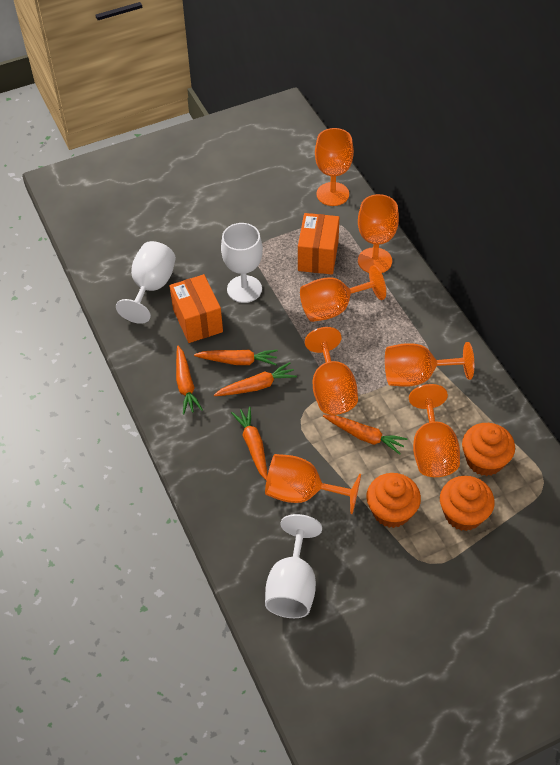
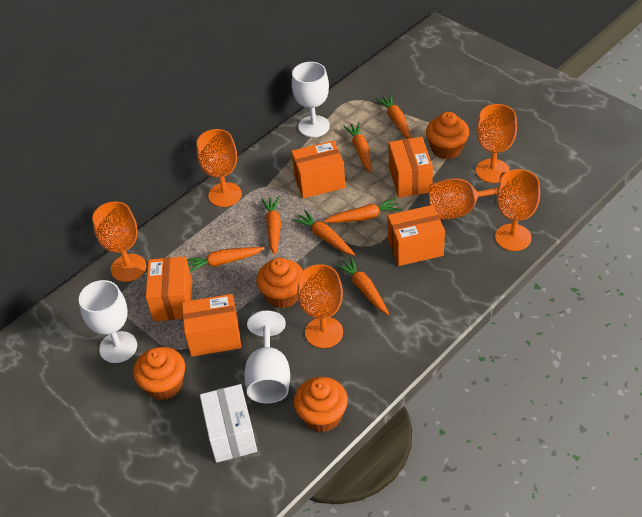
orange box: 2 -> 5
orange carrot: 5 -> 7
orange cupcake: 3 -> 4
orange goblet: 7 -> 6
white box: 0 -> 1

